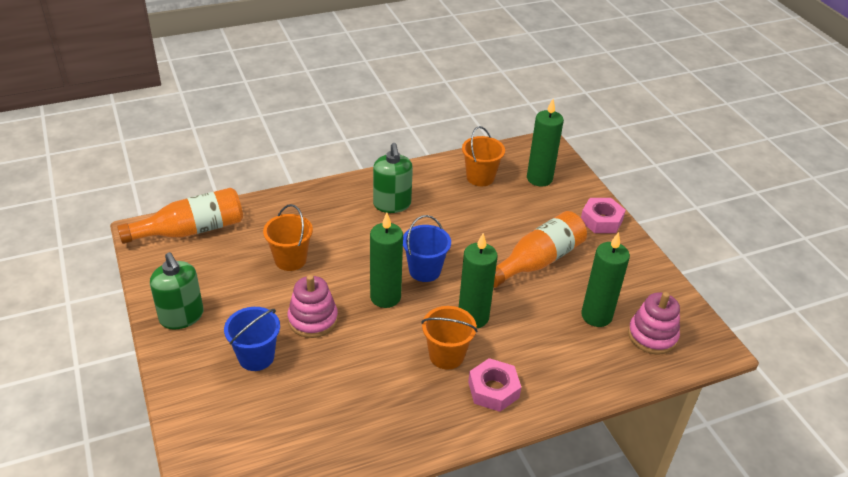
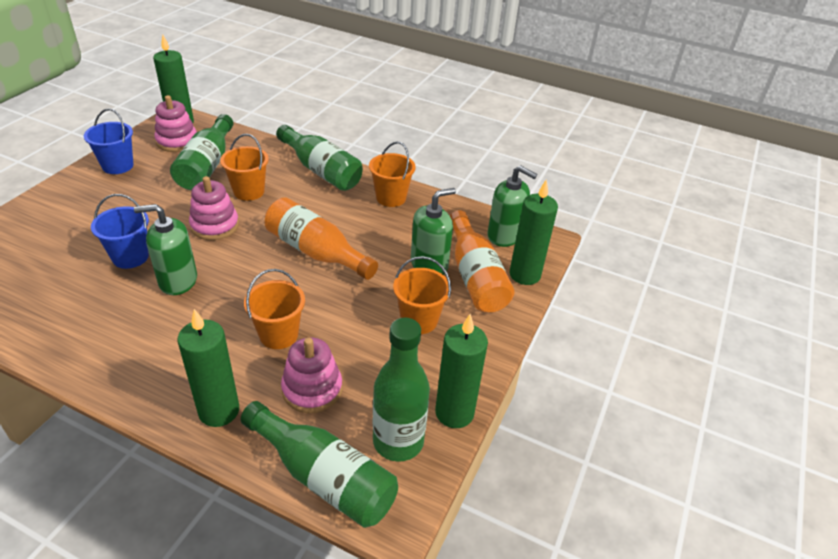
green bottle: 0 -> 4
green soap dispenser: 2 -> 3
orange bucket: 3 -> 4
pink nut: 2 -> 0
pink stacking toy: 2 -> 3

